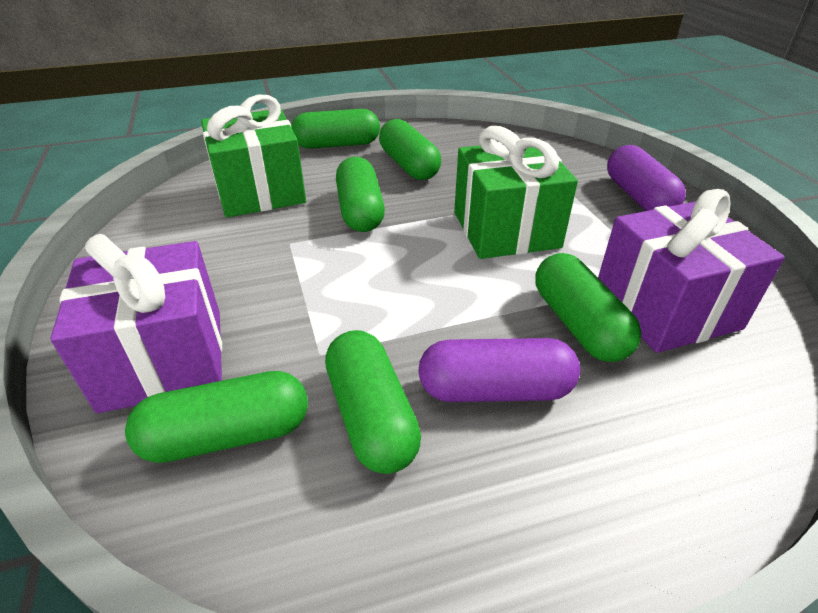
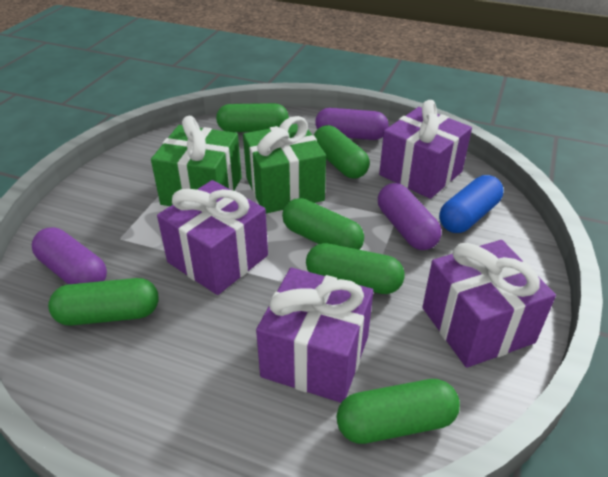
blue capsule: 0 -> 1
purple capsule: 2 -> 3
purple gift: 2 -> 4

